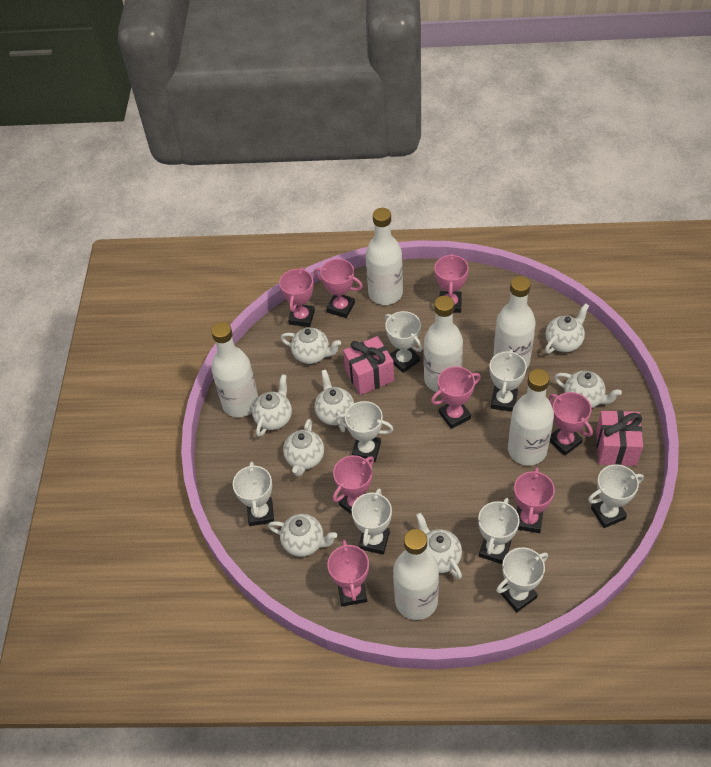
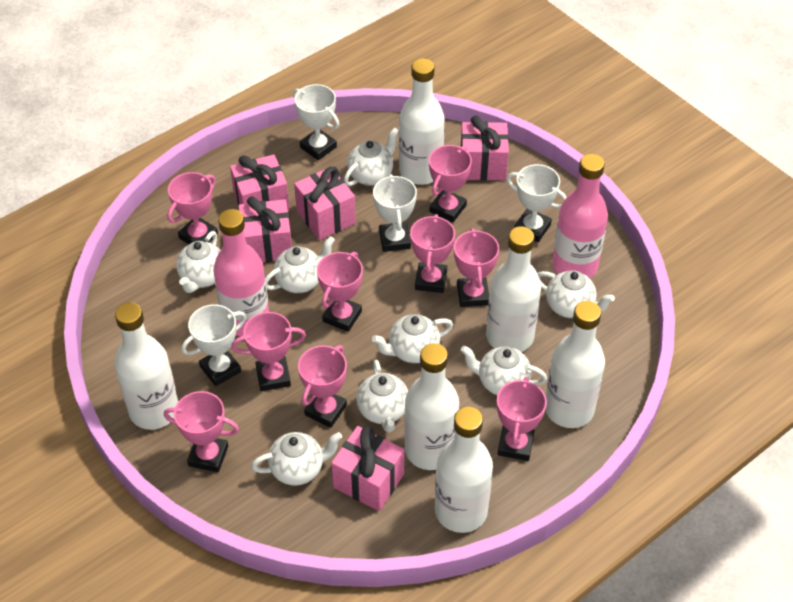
pink bottle: 0 -> 2
pink gift: 2 -> 5
pink trophy: 8 -> 9
white trophy: 8 -> 4

